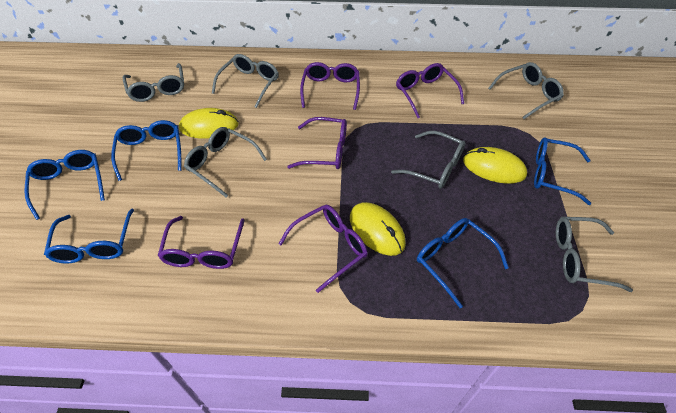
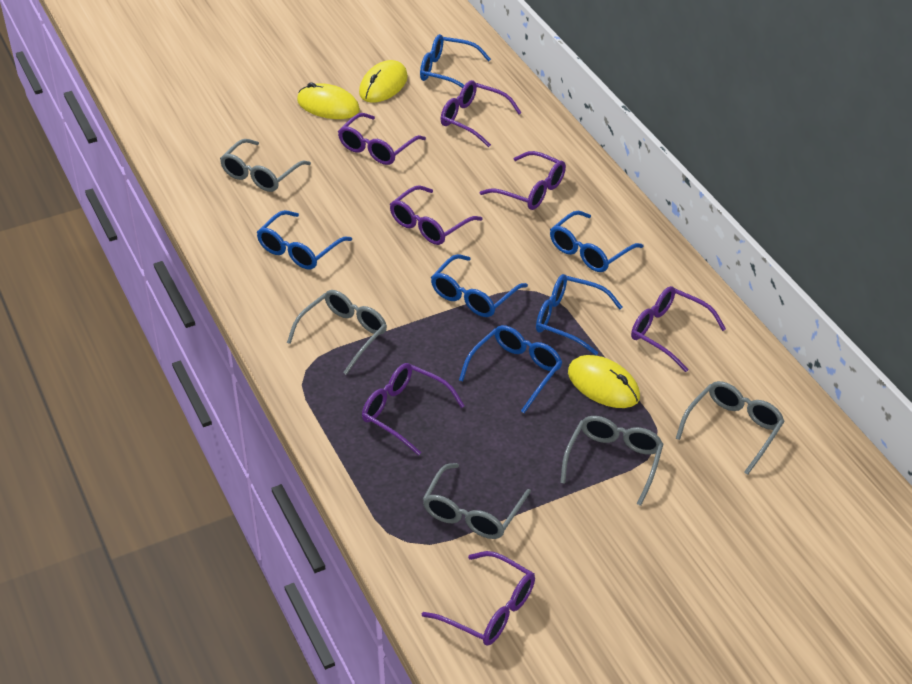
blue glasses: 5 -> 6
grey glasses: 6 -> 5
purple glasses: 5 -> 7

